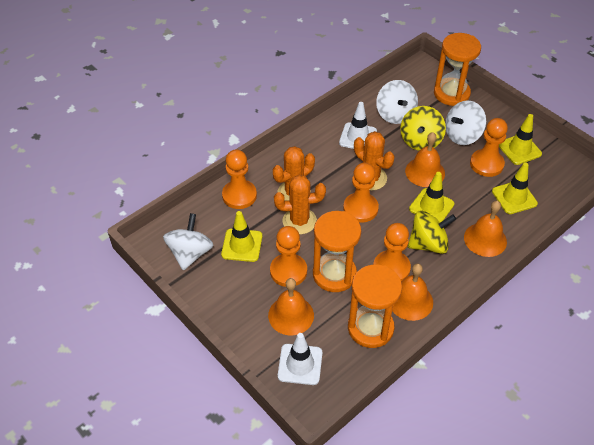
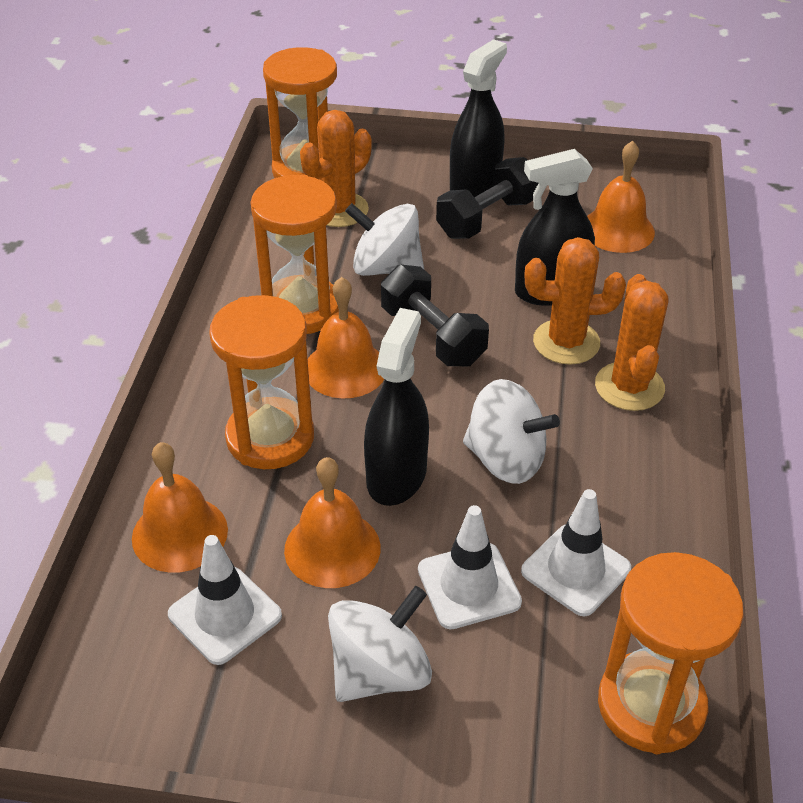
black dumbbell: 0 -> 2
black spray bottle: 0 -> 3
orange hourglass: 3 -> 4
orange pawn: 5 -> 0
white traffic cone: 2 -> 3
yellow spinning top: 2 -> 0
yellow traffic cone: 4 -> 0

